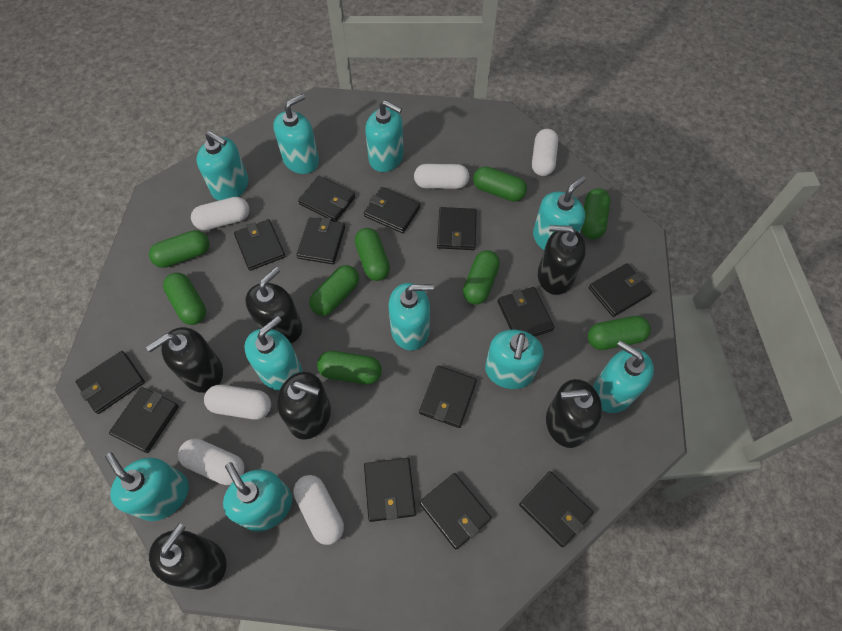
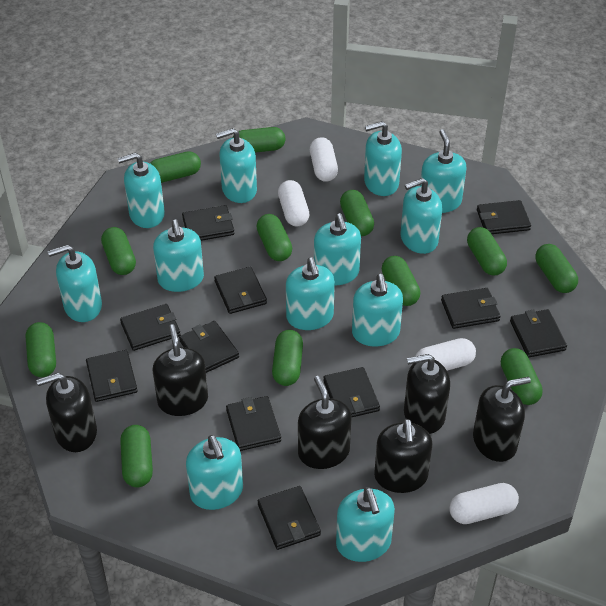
black wallet: 13 -> 11
green capsule: 9 -> 12
turquoise soap dispenser: 10 -> 12
white capsule: 6 -> 4

